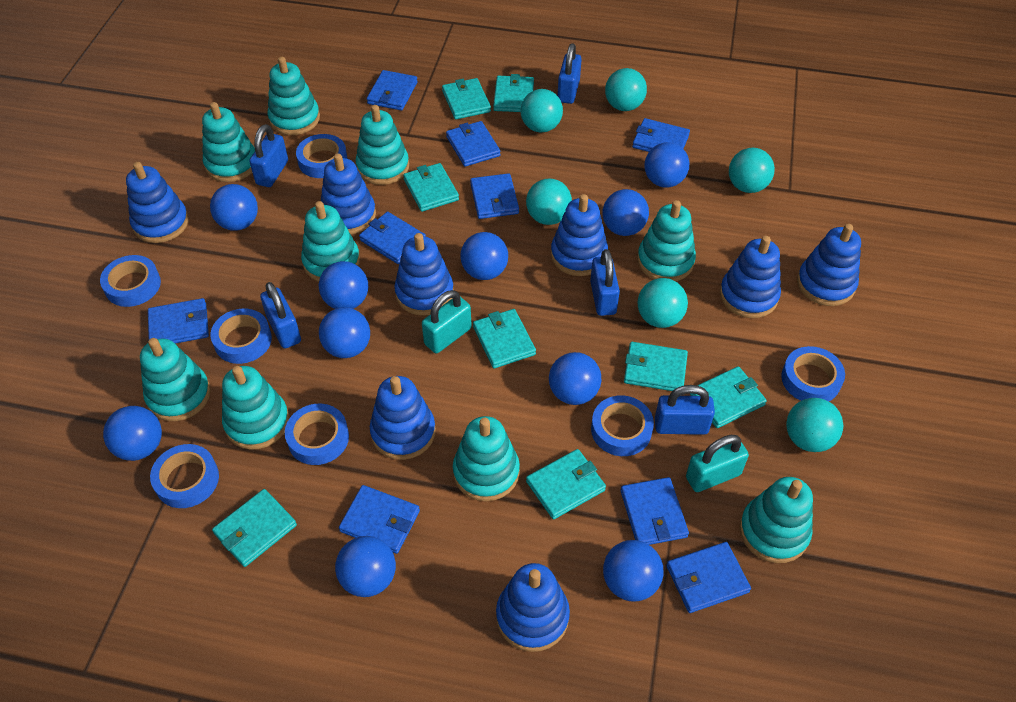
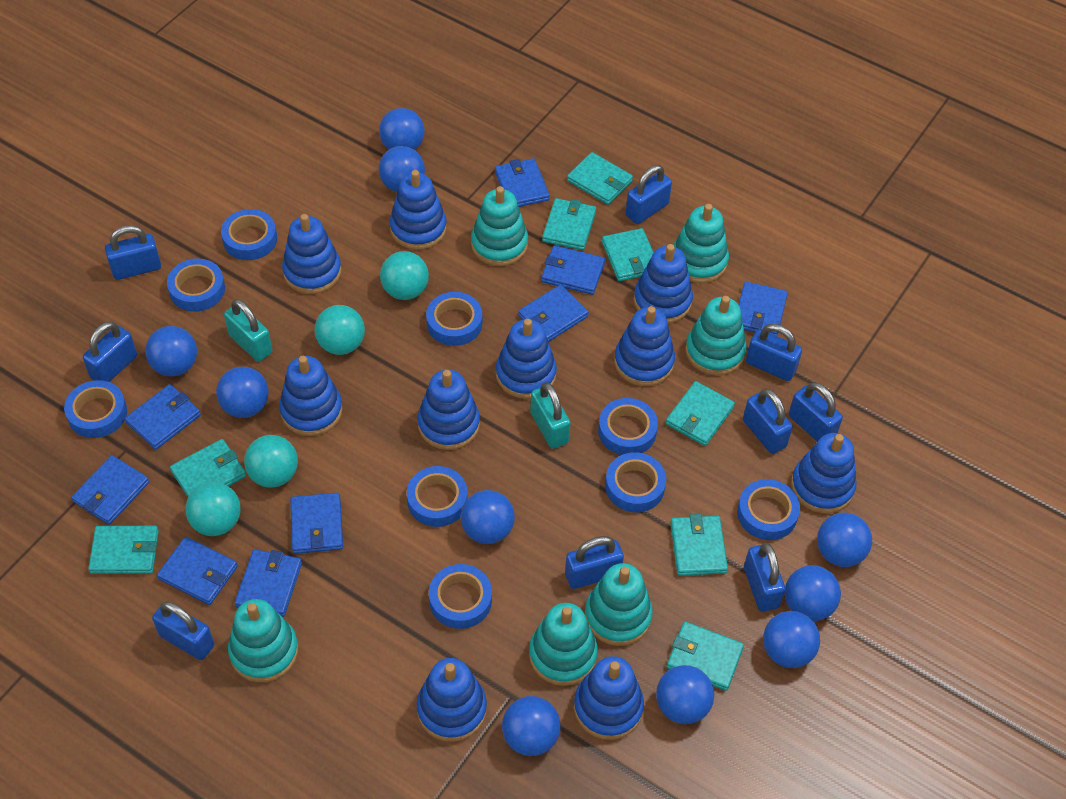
blue padlock: 5 -> 9
blue stacking toy: 8 -> 10
blue tape: 7 -> 9
turquoise ball: 6 -> 4
turquoise stacking toy: 9 -> 6

